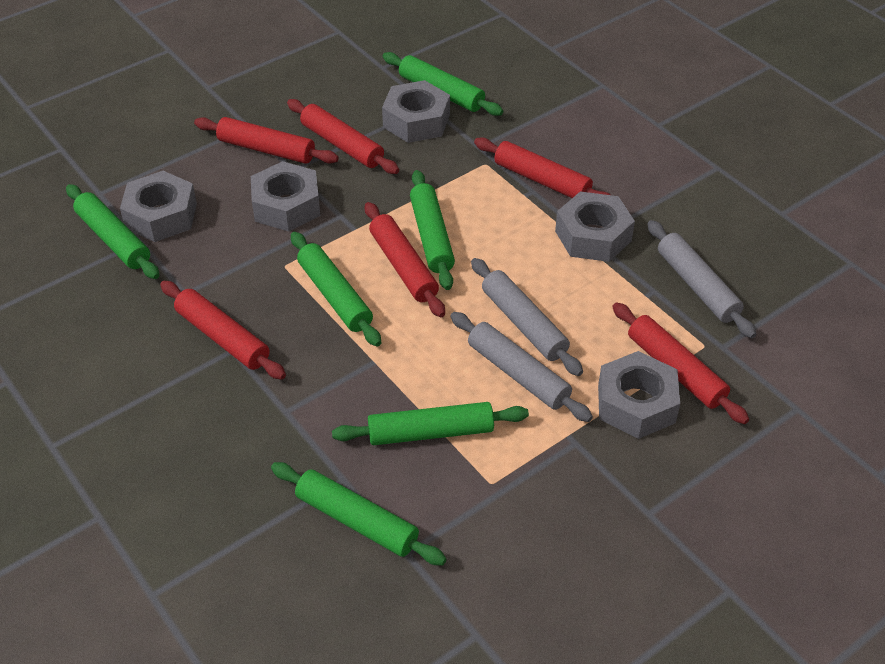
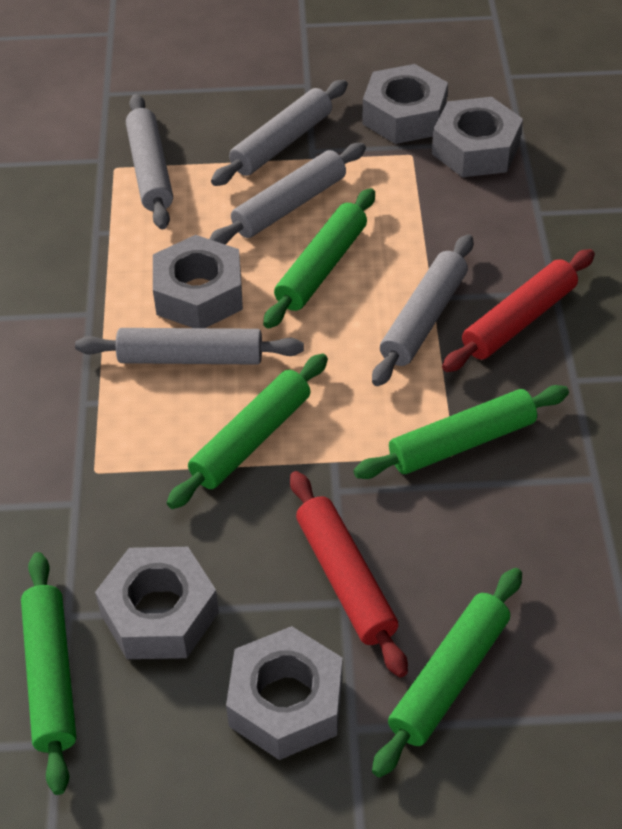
green rolling pin: 6 -> 5
grey rolling pin: 3 -> 5
red rolling pin: 6 -> 2

